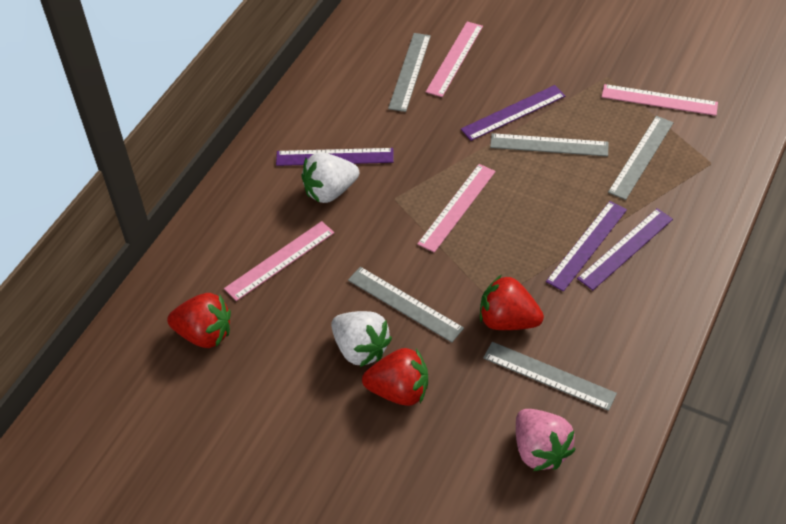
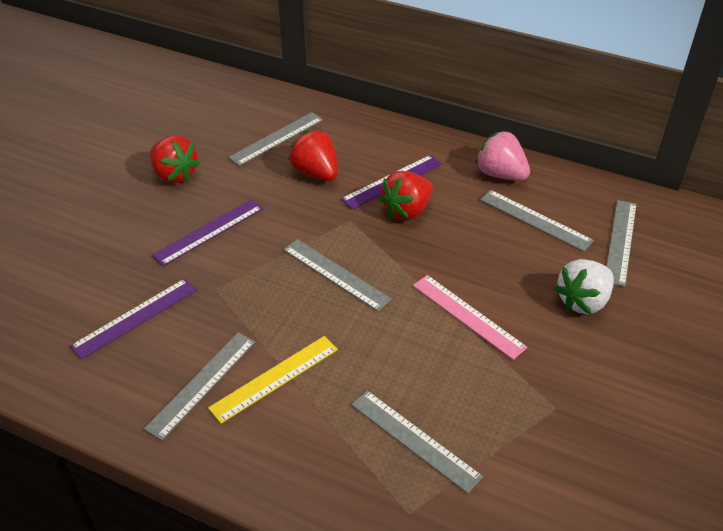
grey ruler: 5 -> 6
pink ruler: 4 -> 1
purple ruler: 4 -> 3
white strawberry: 2 -> 1
yellow ruler: 0 -> 1

